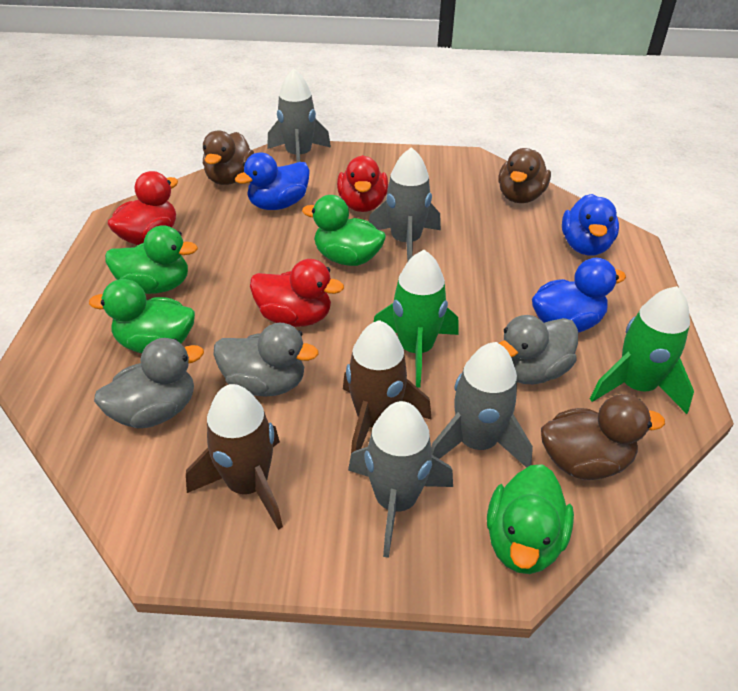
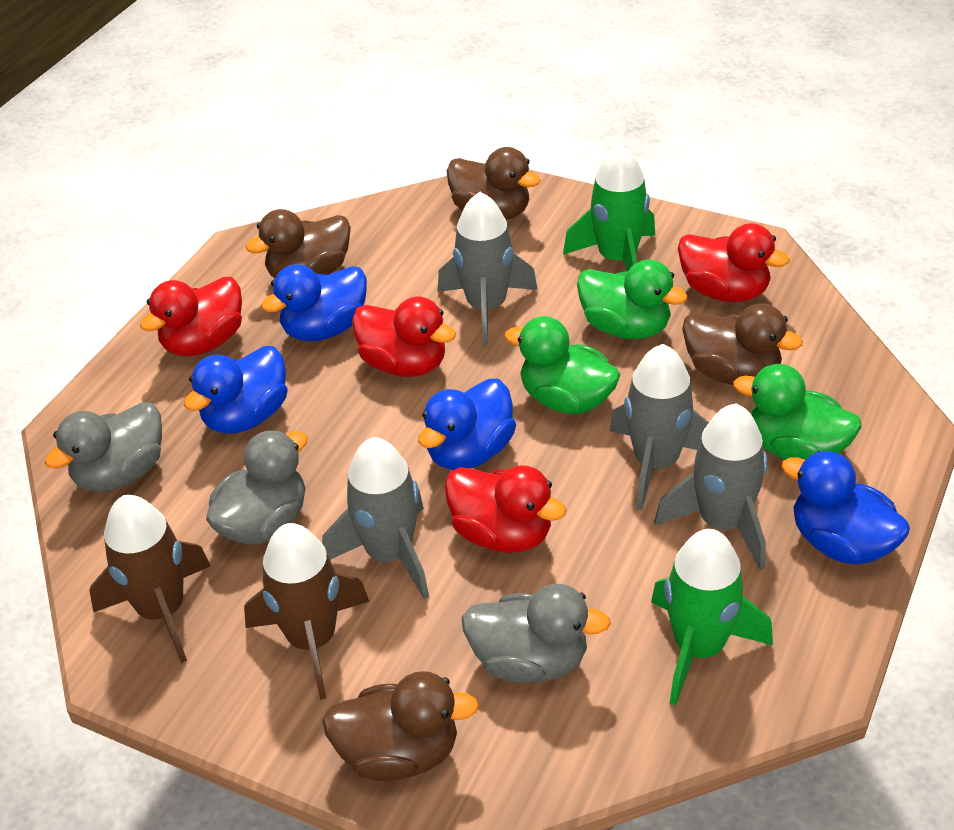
blue duck: 3 -> 4
brown duck: 3 -> 4
green duck: 4 -> 3
red duck: 3 -> 4

